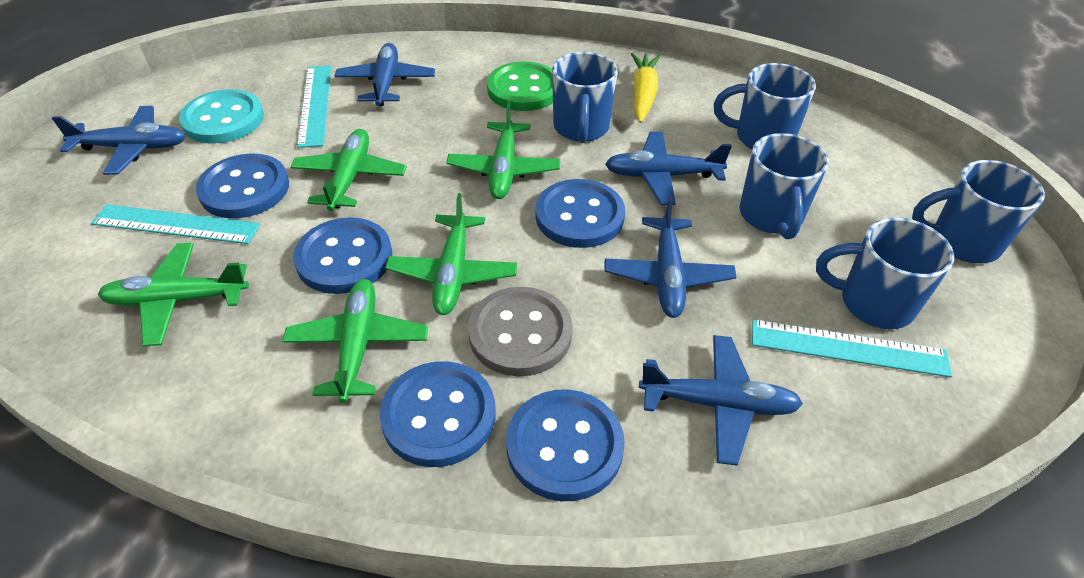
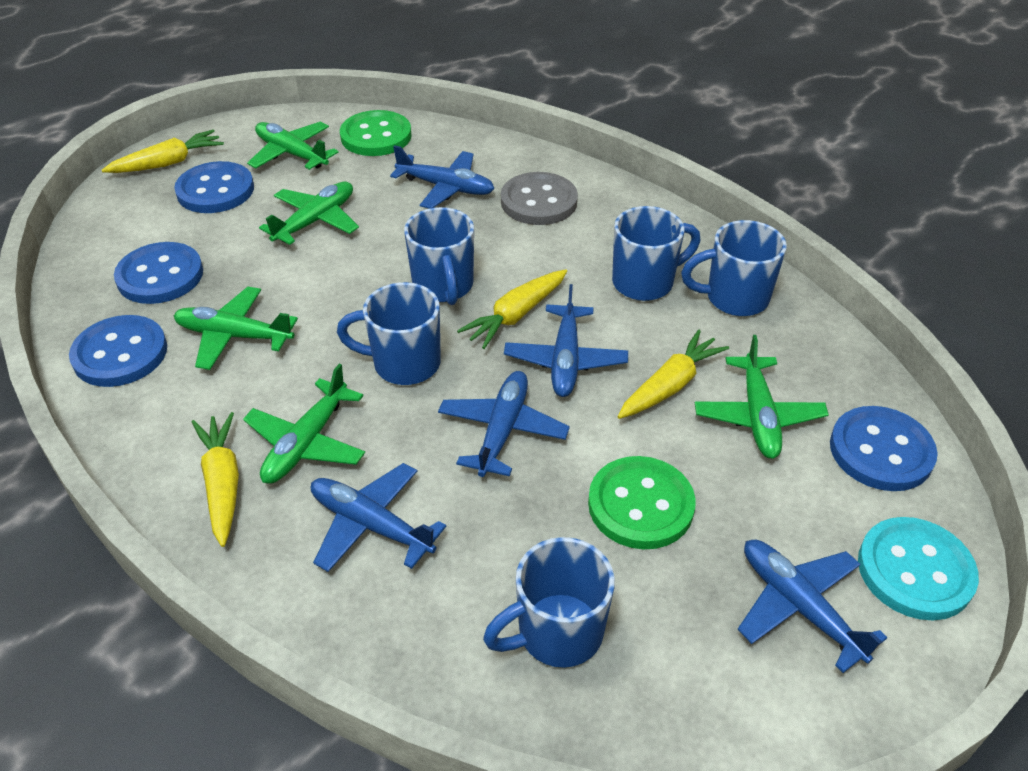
blue button: 5 -> 4
green button: 1 -> 2
turquoise ruler: 3 -> 0
yellow carrot: 1 -> 4

